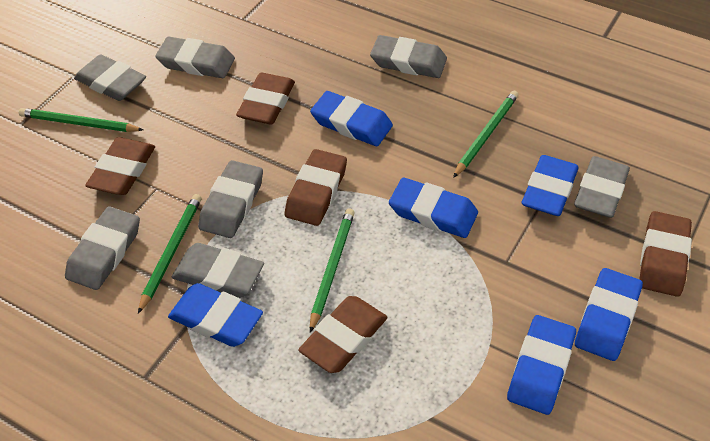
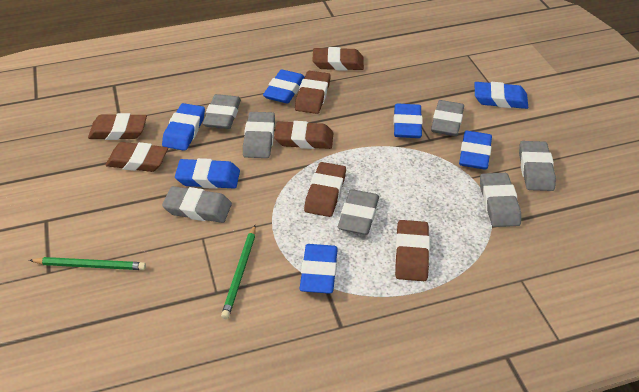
blue eraser: 6 -> 7
brown eraser: 5 -> 7
green pencil: 4 -> 2

